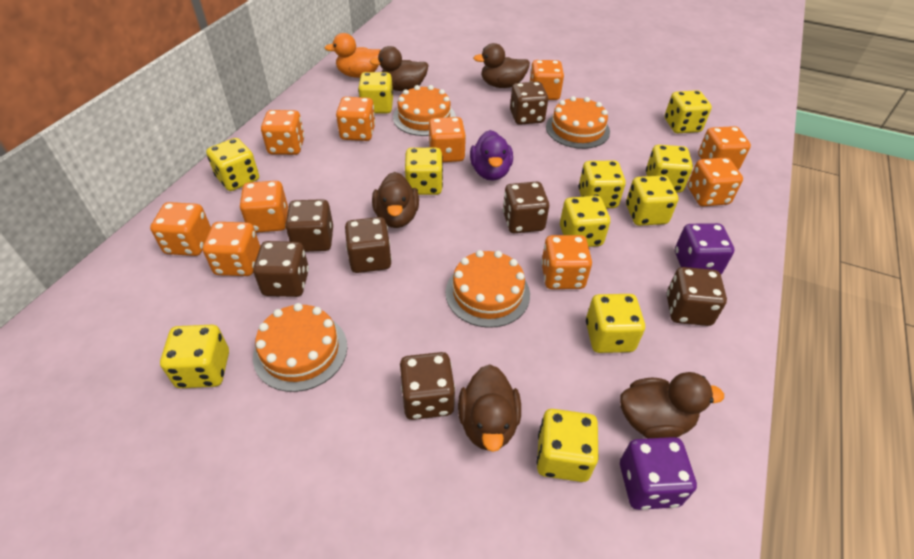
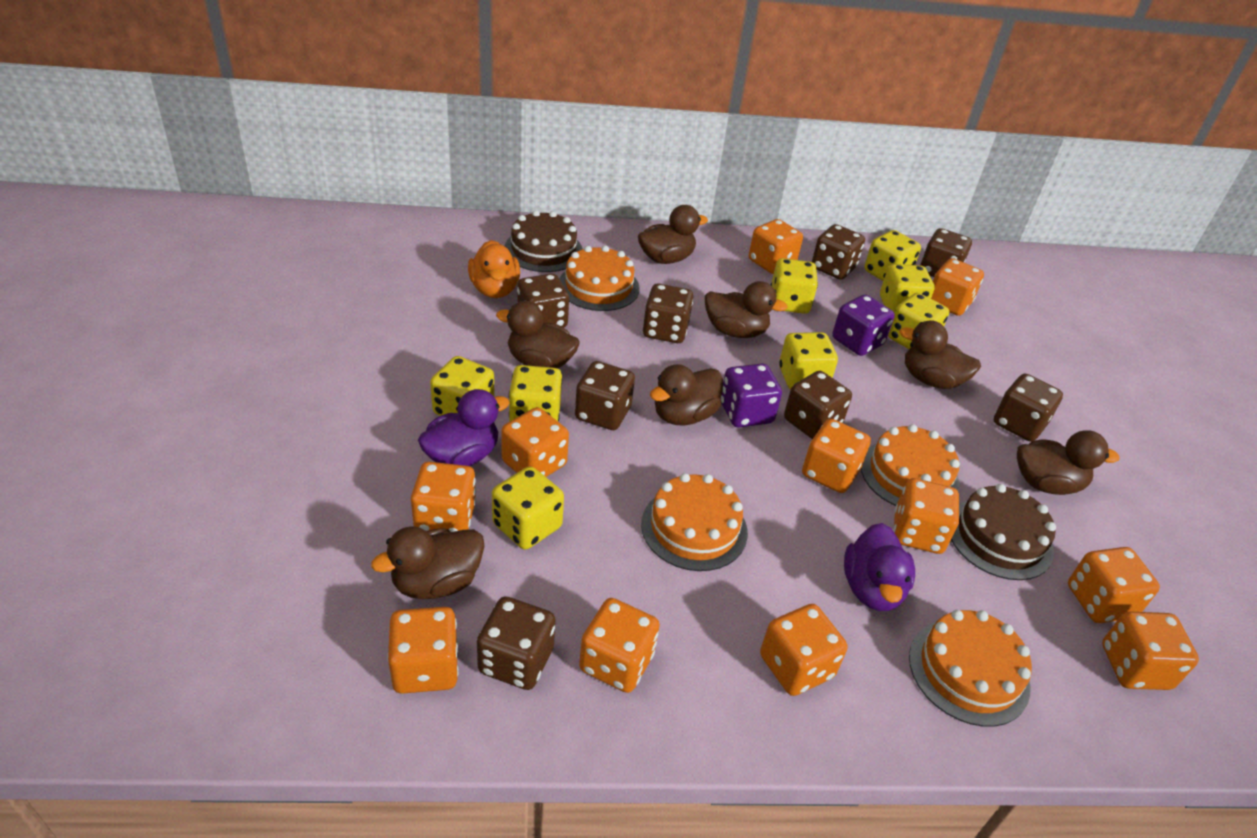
brown cake: 0 -> 2
brown dice: 7 -> 8
brown duck: 5 -> 7
orange dice: 10 -> 11
purple duck: 1 -> 2
yellow dice: 11 -> 8

